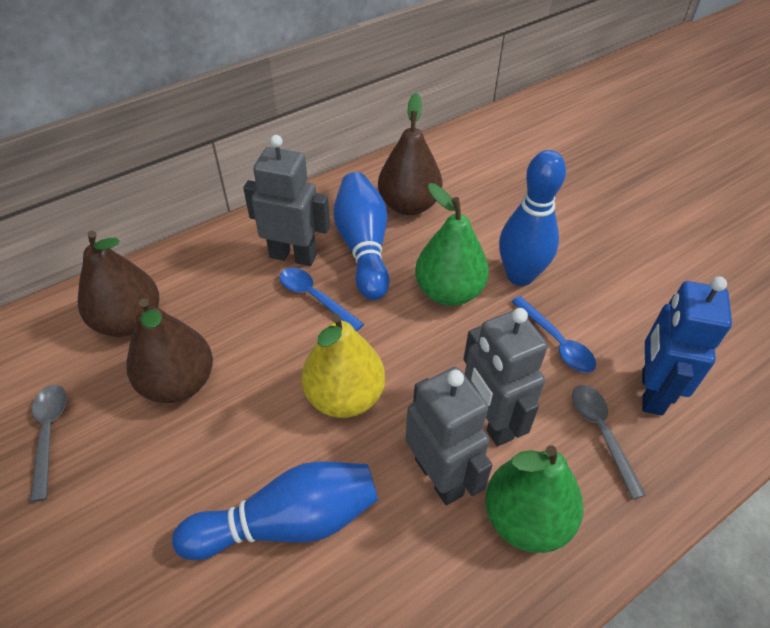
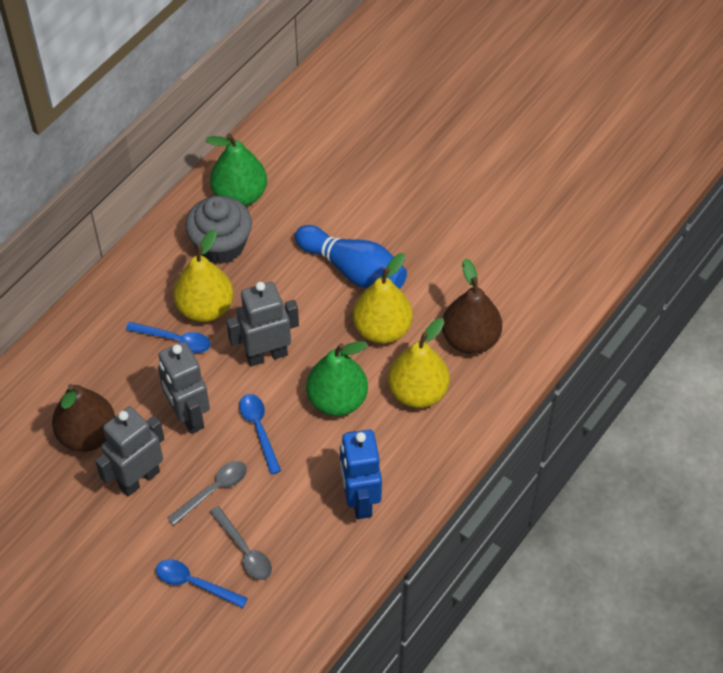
blue bowling pin: 3 -> 1
blue spoon: 2 -> 3
brown pear: 3 -> 2
grey cupcake: 0 -> 1
yellow pear: 1 -> 3

